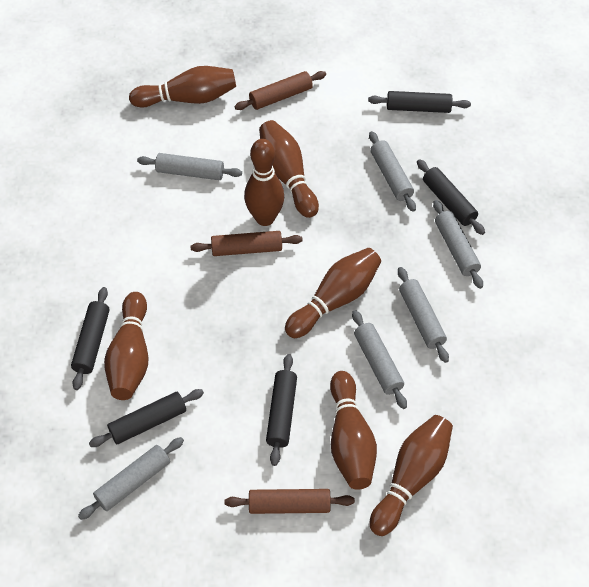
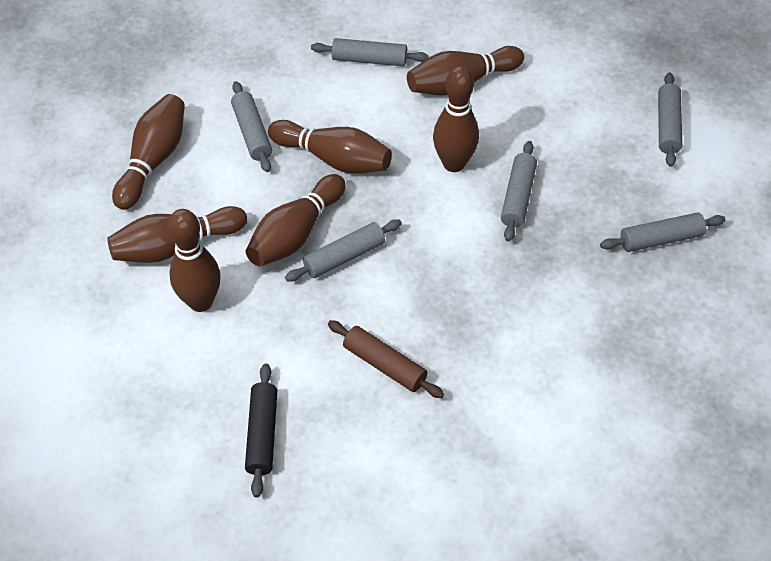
black rolling pin: 5 -> 1
brown rolling pin: 3 -> 1

